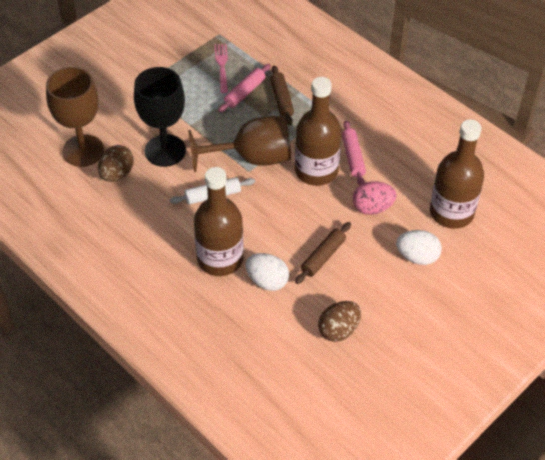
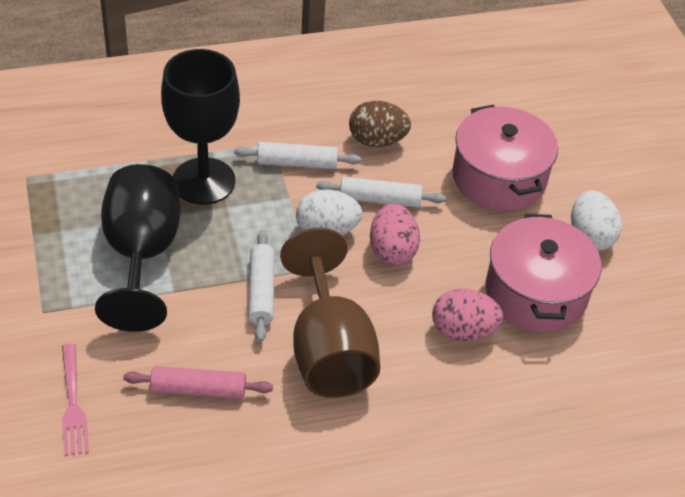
black goblet: 1 -> 2
brown bottle: 3 -> 0
brown egg: 2 -> 1
brown goblet: 2 -> 1
brown rolling pin: 2 -> 0
pink egg: 1 -> 2
pink pot: 0 -> 2
pink rolling pin: 2 -> 1
white rolling pin: 1 -> 3

